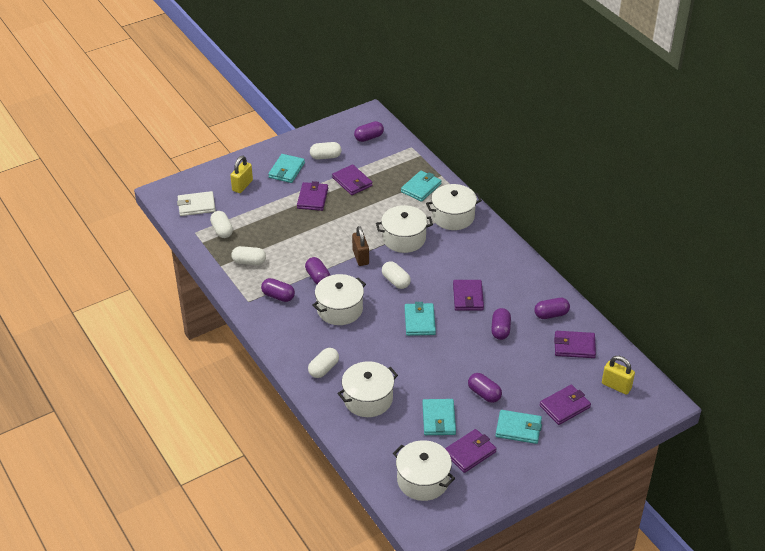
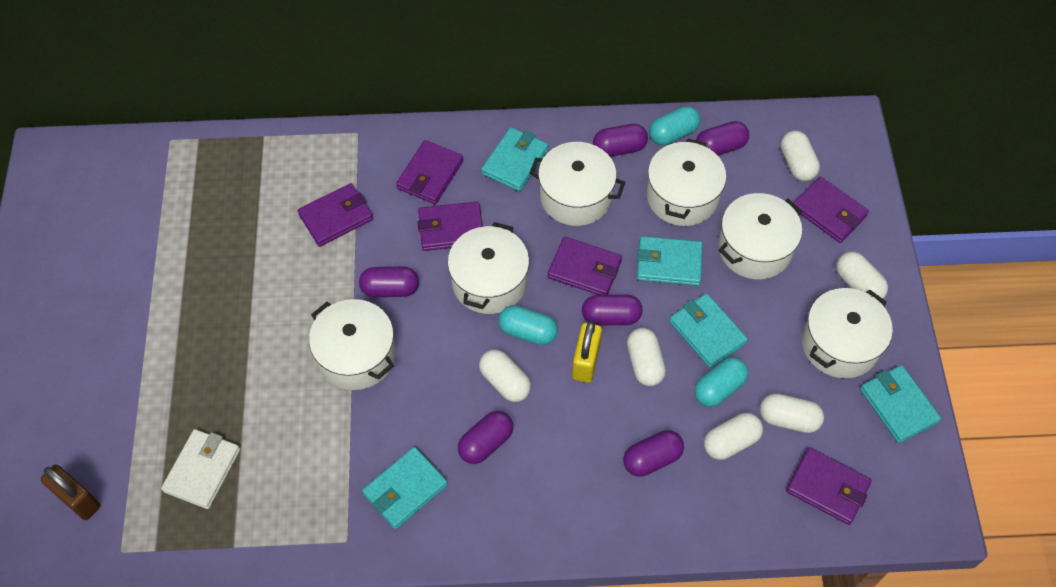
turquoise capsule: 0 -> 3
white capsule: 5 -> 6
white pot: 5 -> 6
yellow padlock: 2 -> 1

